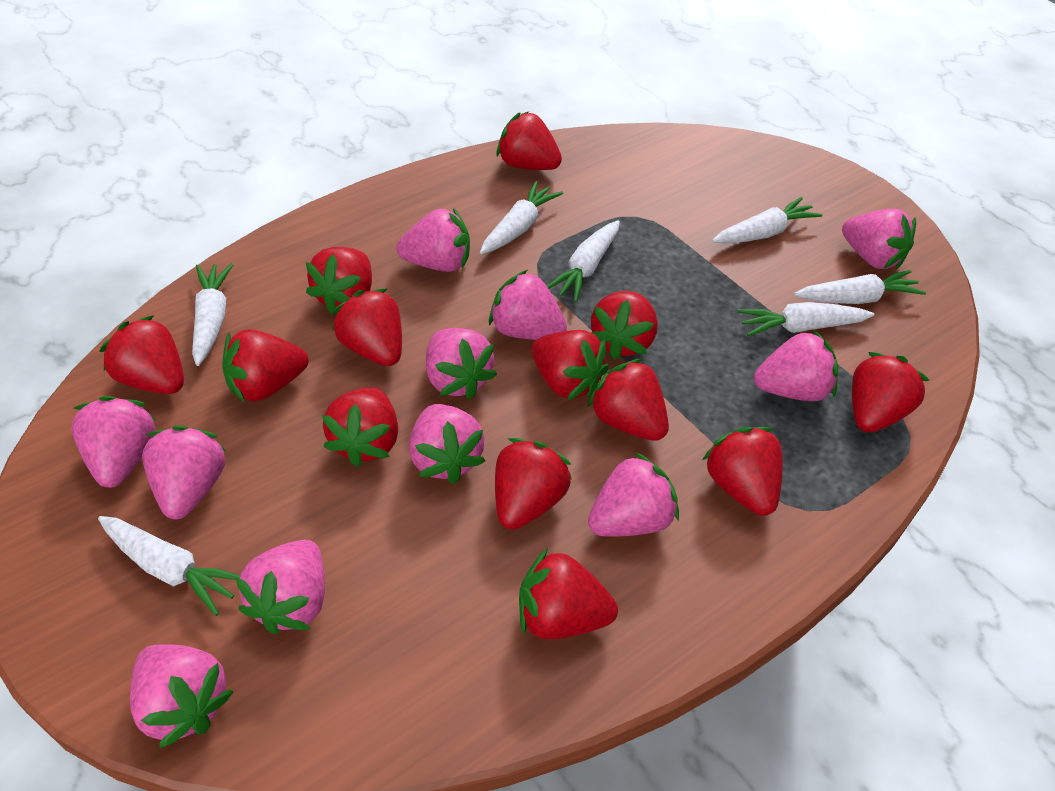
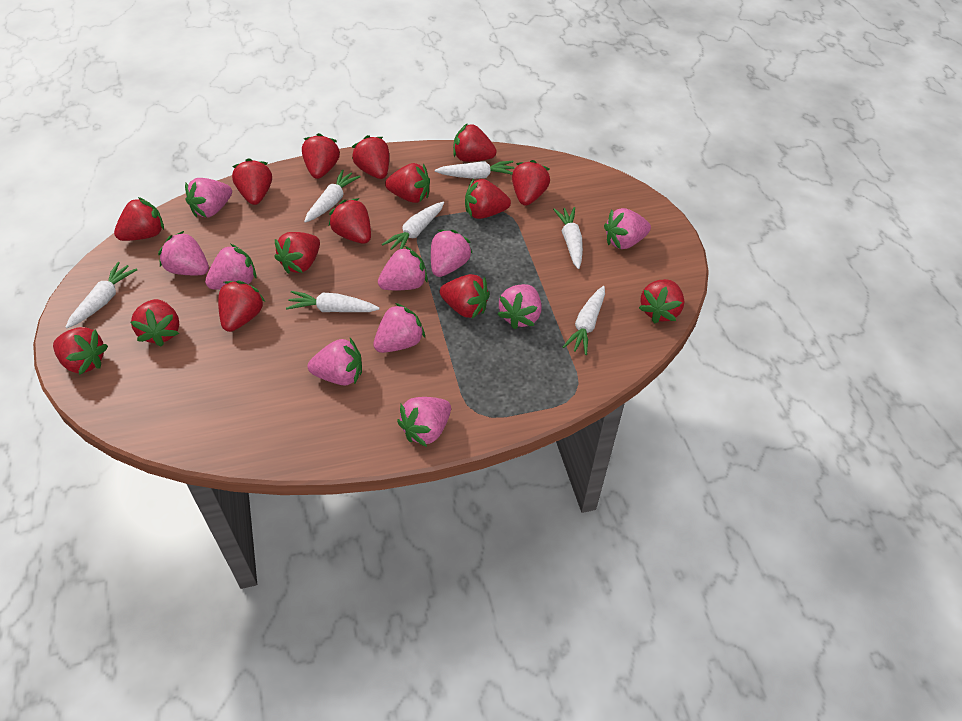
pink strawberry: 11 -> 10
red strawberry: 13 -> 15

